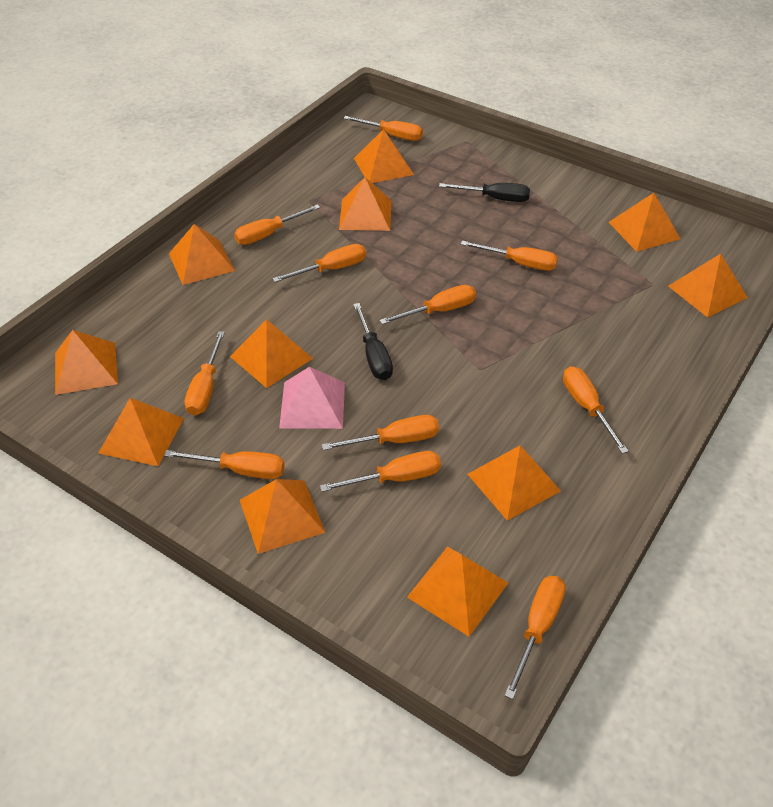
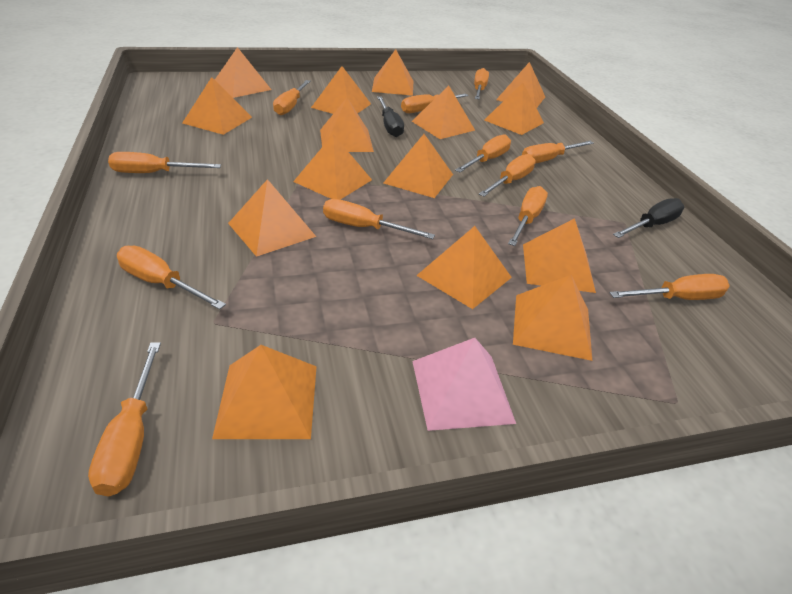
orange pyramid: 11 -> 15
orange screwdriver: 11 -> 12

